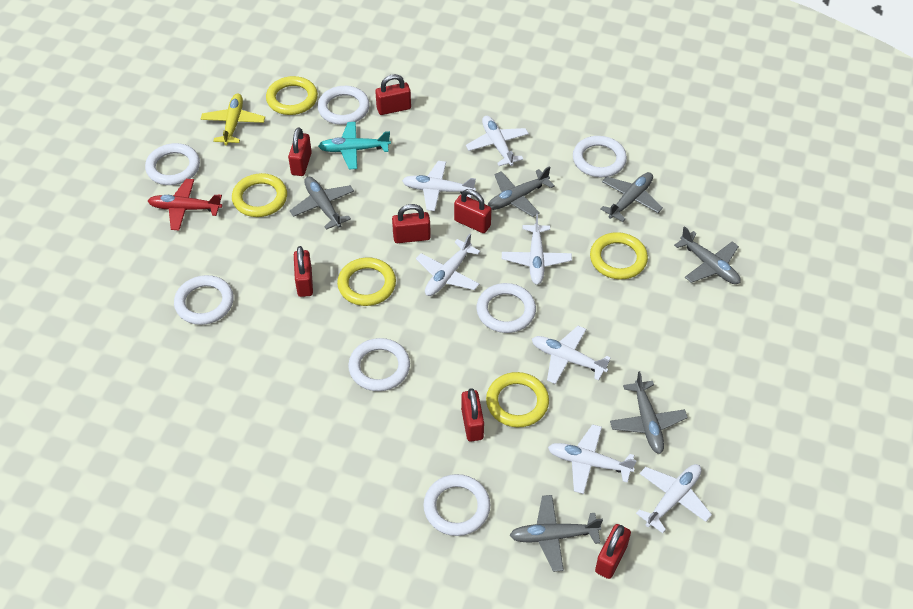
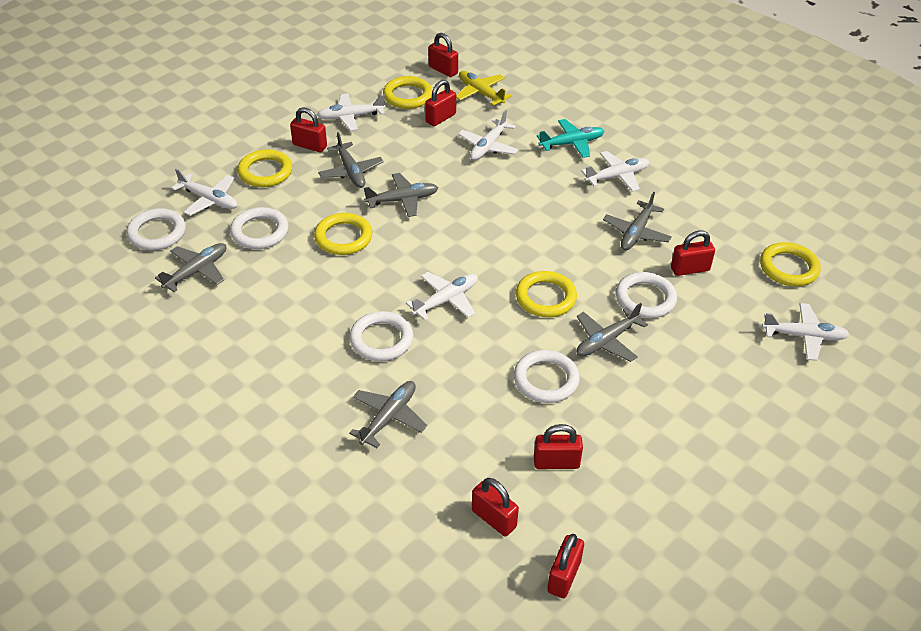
red plane: 1 -> 0
white plane: 7 -> 6
white ring: 7 -> 5

